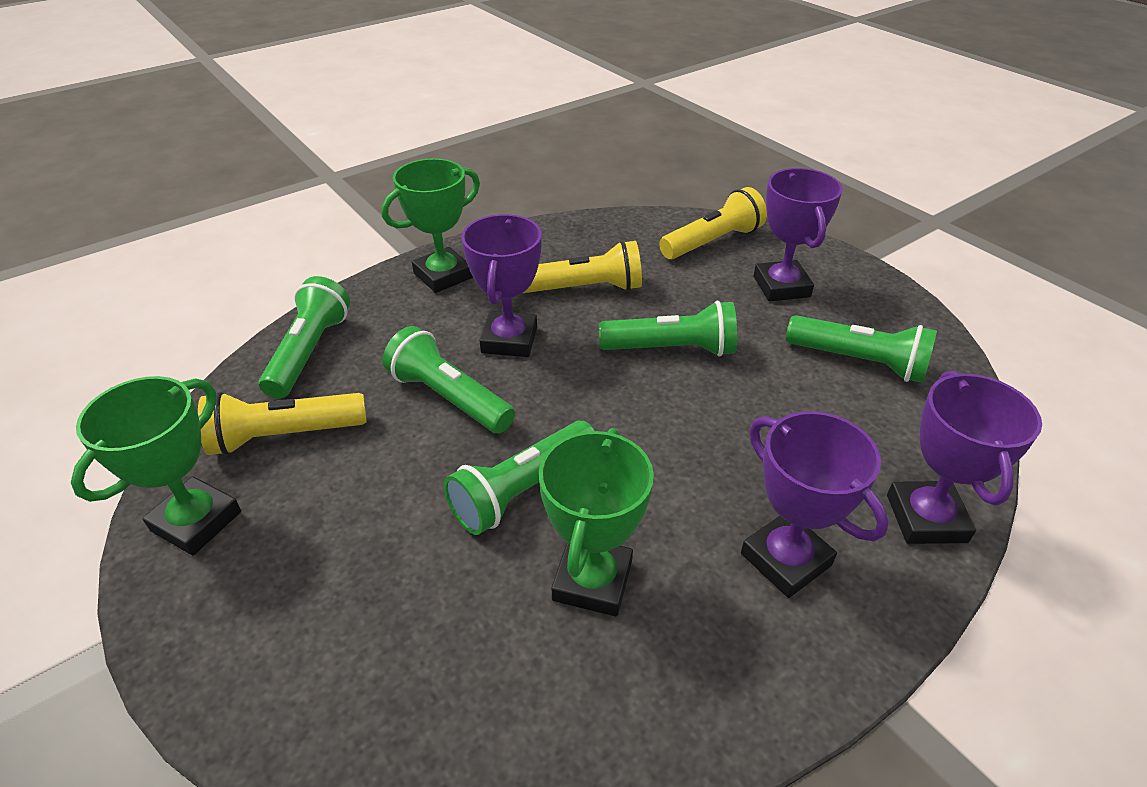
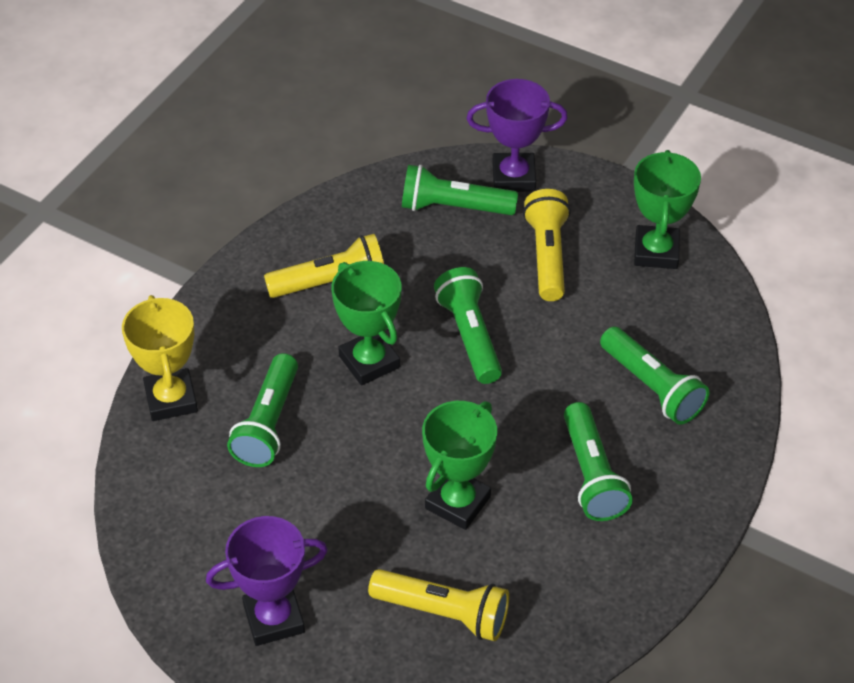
purple trophy: 4 -> 2
yellow trophy: 0 -> 1

